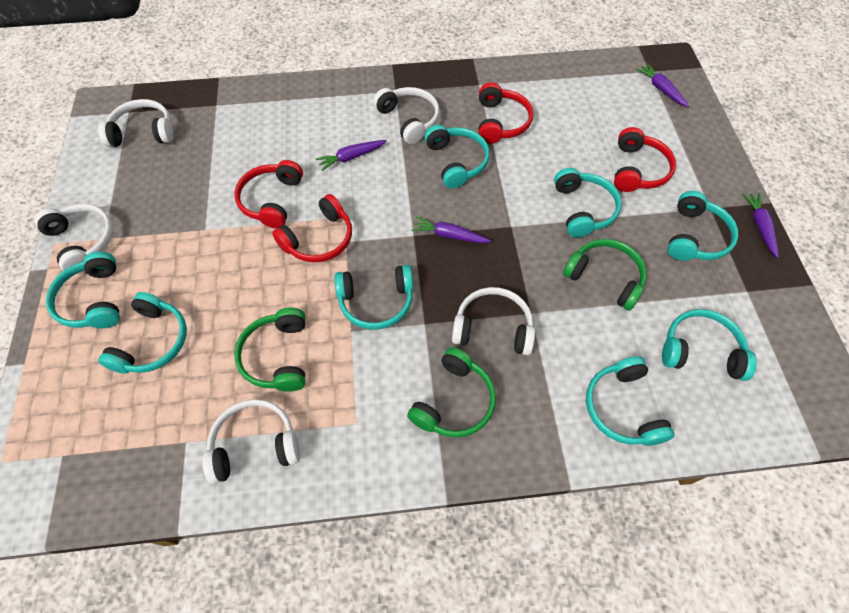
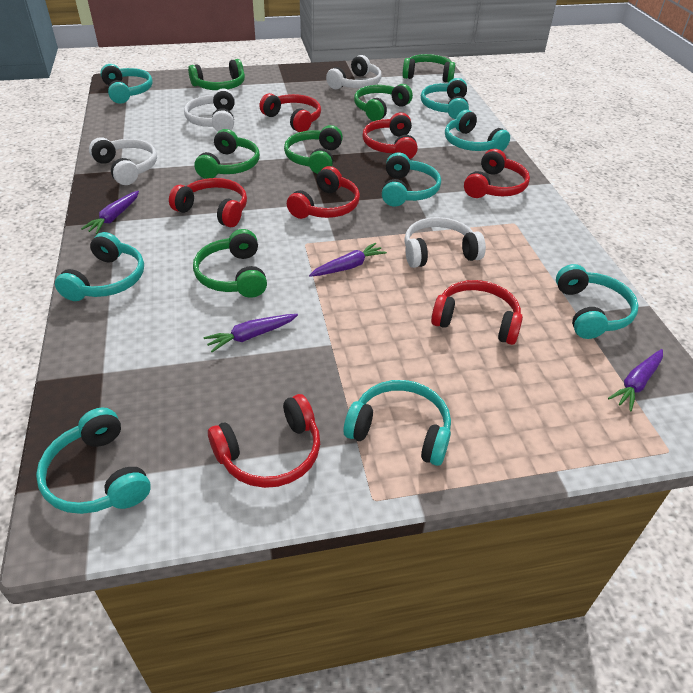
green headphones: 3 -> 6
red headphones: 4 -> 7
white headphones: 5 -> 4

